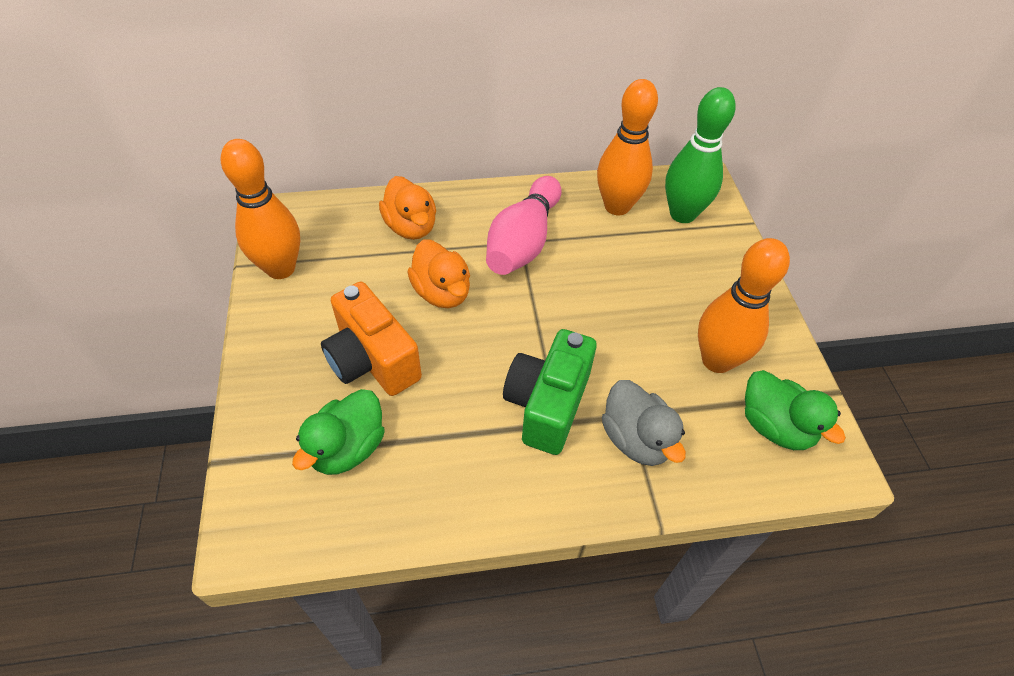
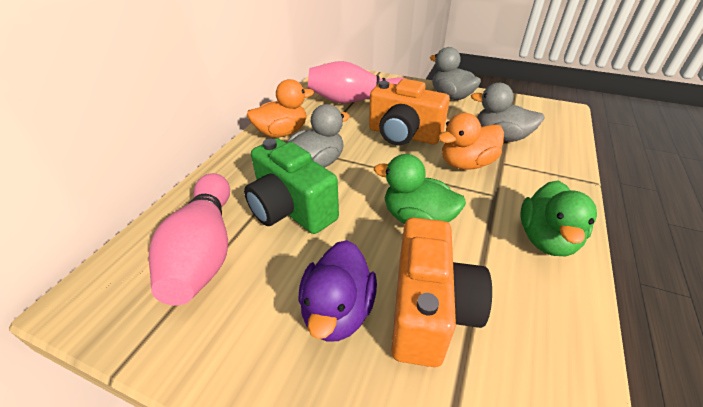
green bowling pin: 1 -> 0
grey duck: 1 -> 3
orange bowling pin: 3 -> 0
orange camera: 1 -> 2
pink bowling pin: 1 -> 2
purple duck: 0 -> 1

